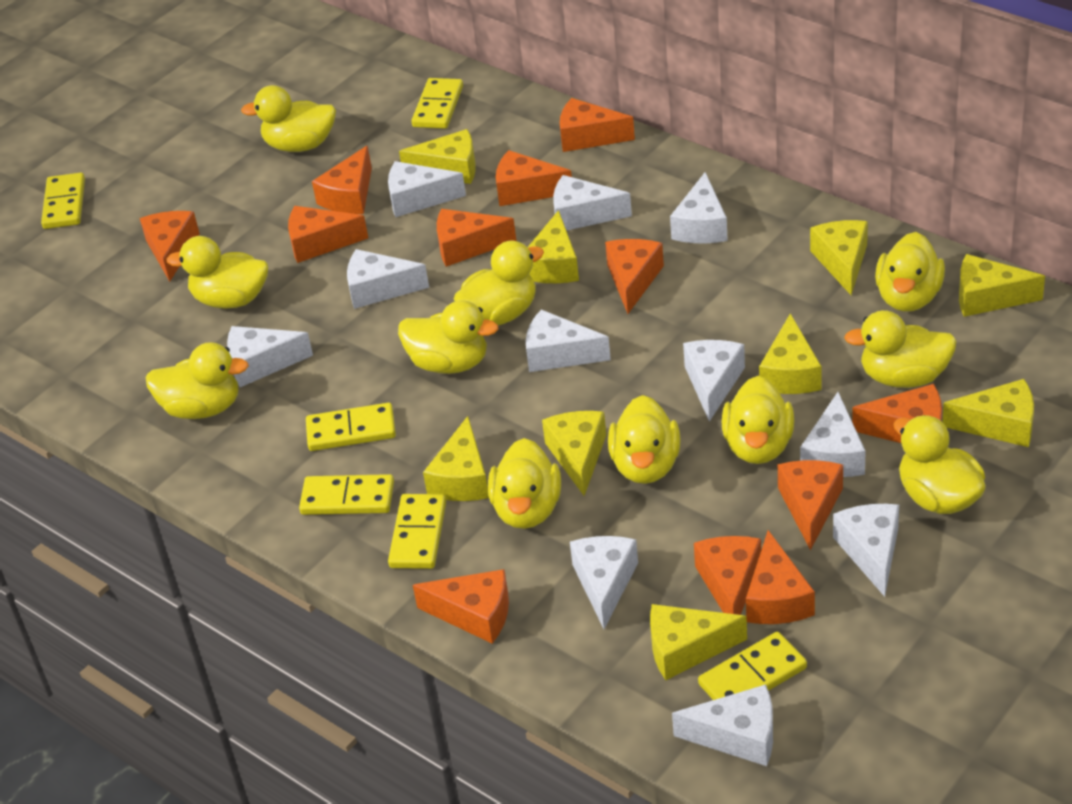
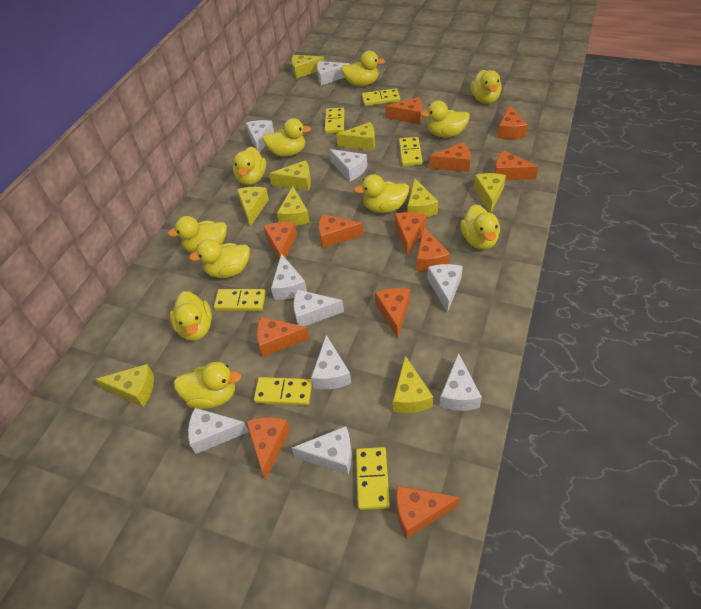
white cheese: 11 -> 10

